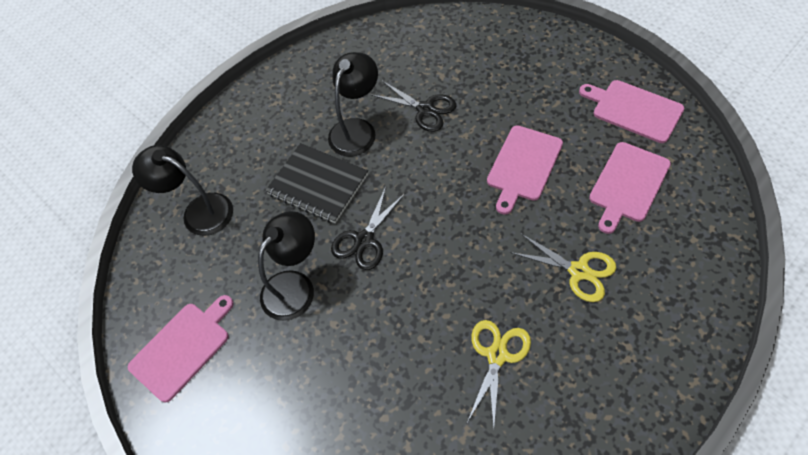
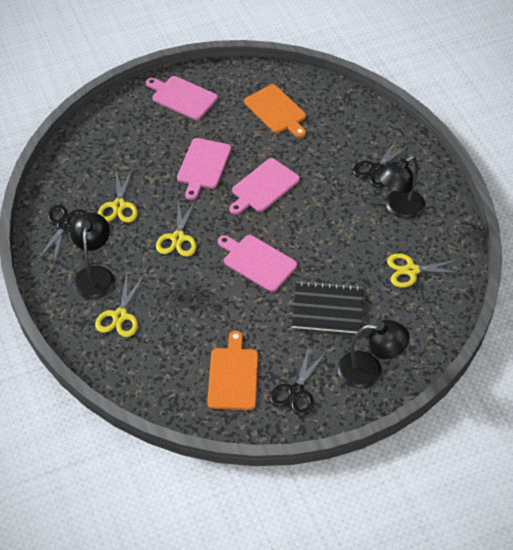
black scissors: 2 -> 3
orange cutting board: 0 -> 2
yellow scissors: 2 -> 4

